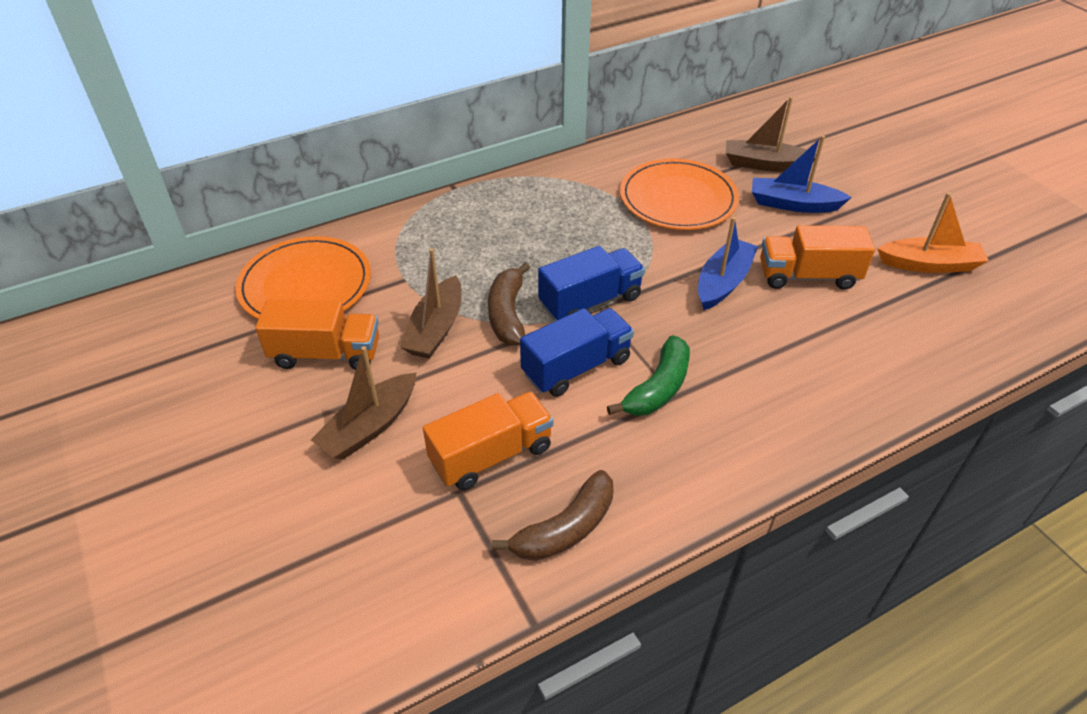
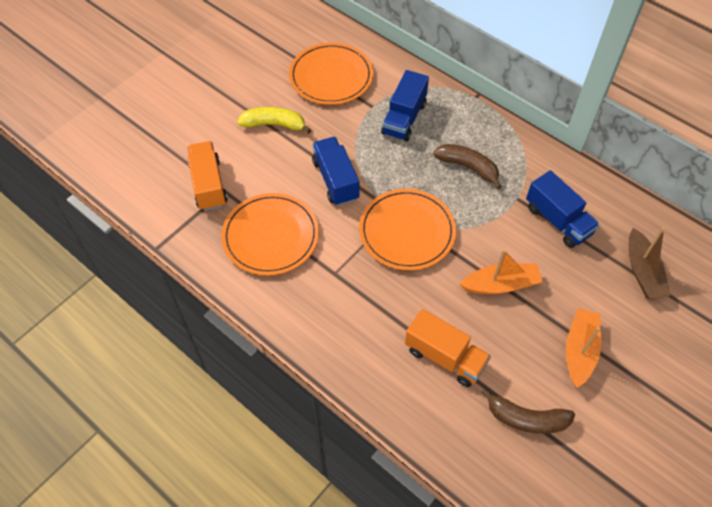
blue boat: 2 -> 0
blue truck: 2 -> 3
brown boat: 3 -> 1
green banana: 1 -> 0
orange boat: 1 -> 2
orange plate: 2 -> 3
orange truck: 3 -> 2
yellow banana: 0 -> 1

